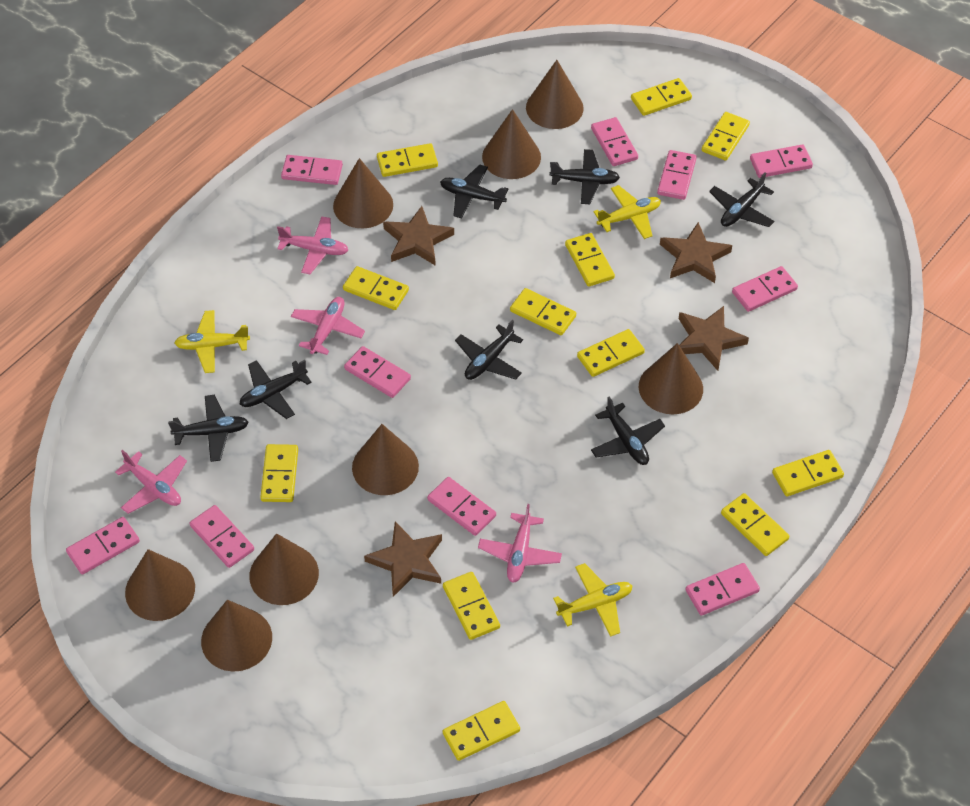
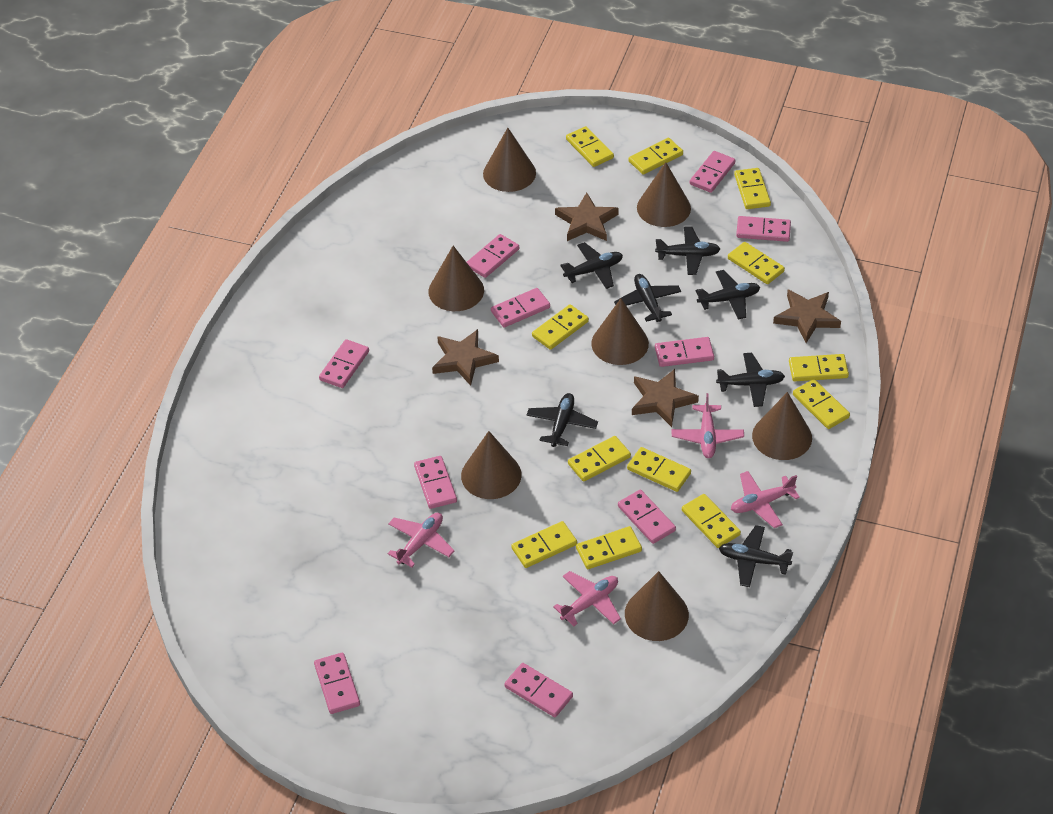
brown cone: 8 -> 7
yellow plane: 3 -> 0

